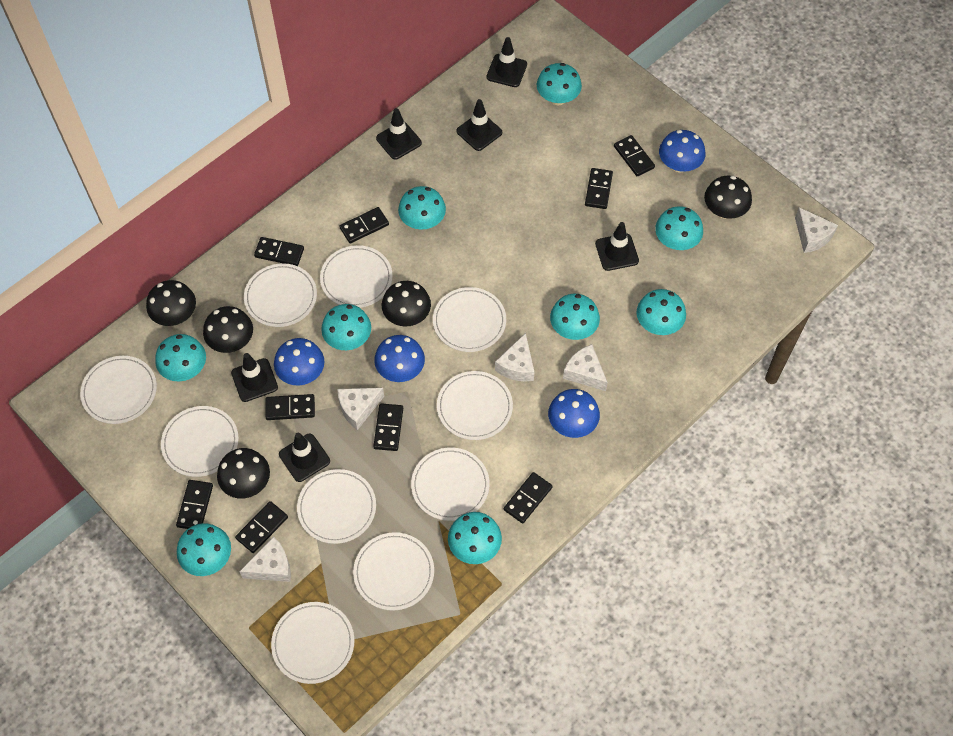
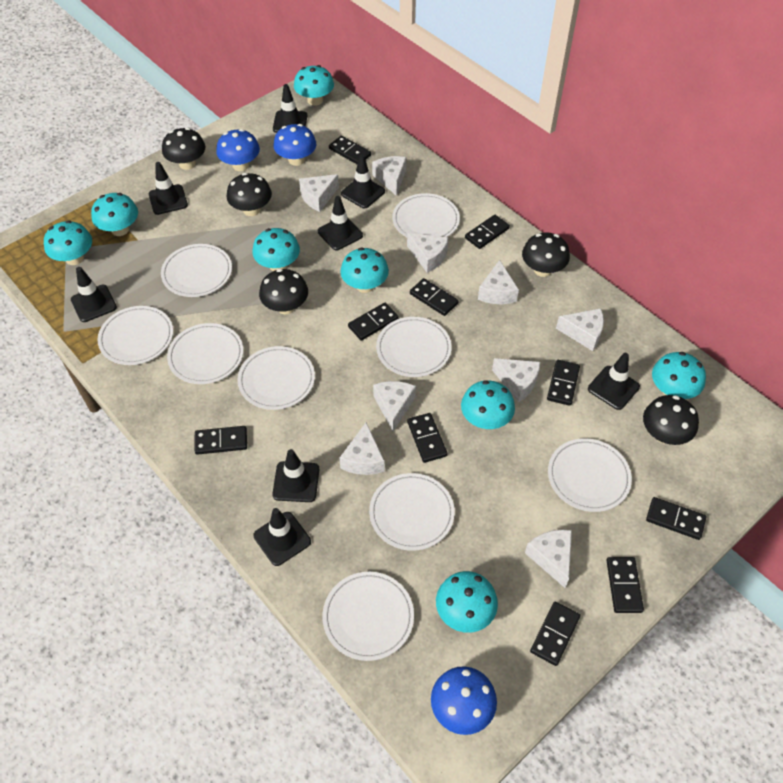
black domino: 9 -> 10
black traffic cone: 6 -> 8
blue mushroom: 4 -> 3
turquoise mushroom: 9 -> 8
white cheese: 5 -> 9
white plate: 10 -> 9

